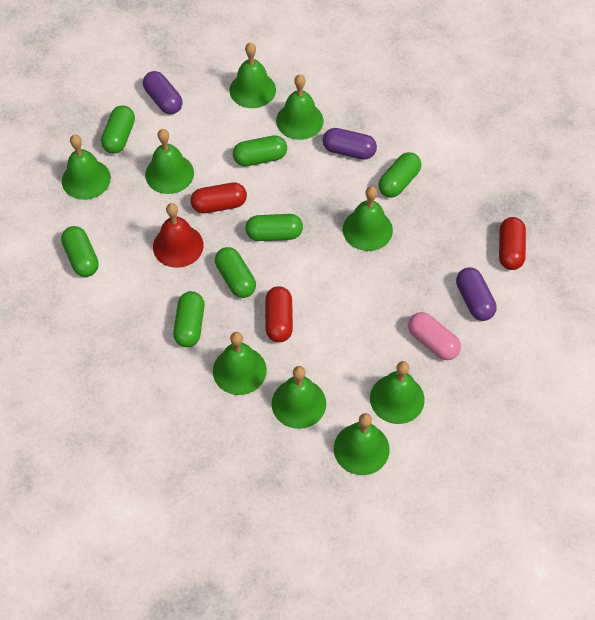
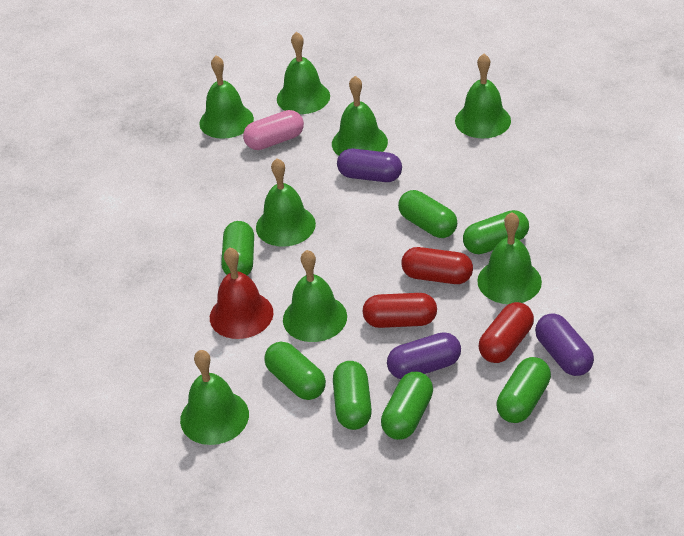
green bell: 9 -> 8

